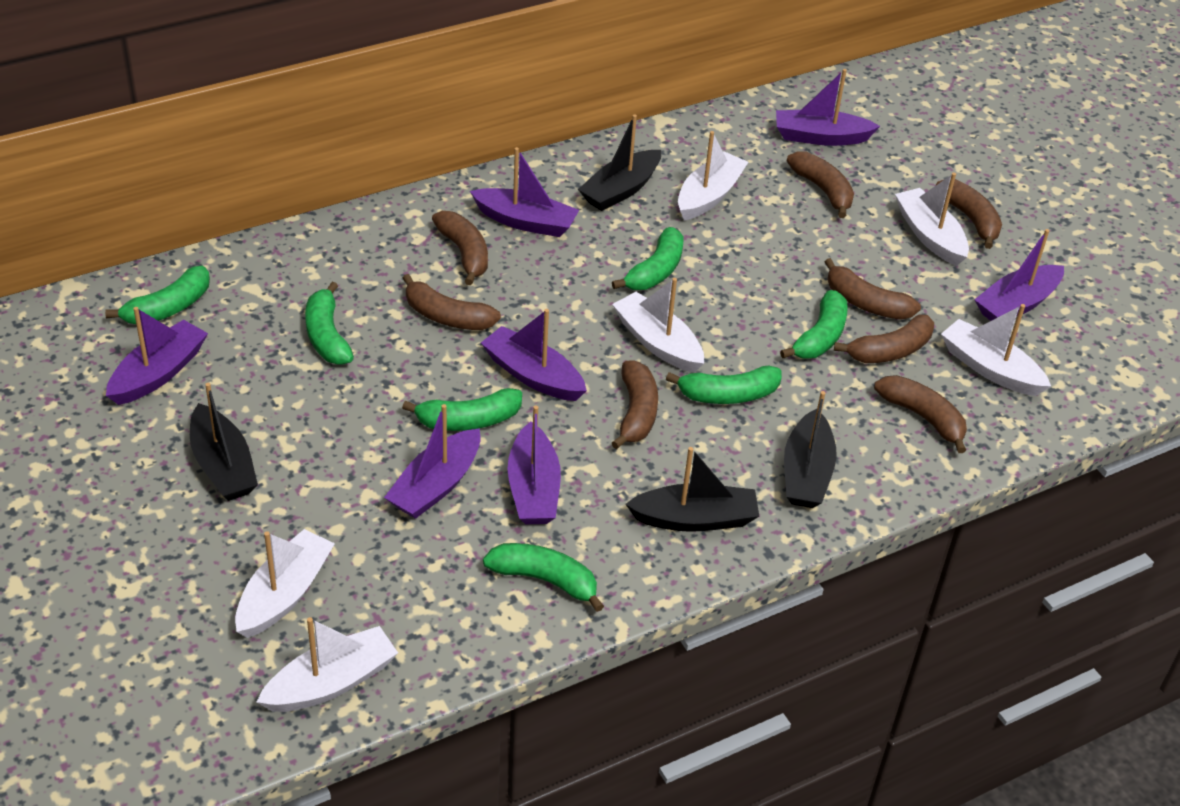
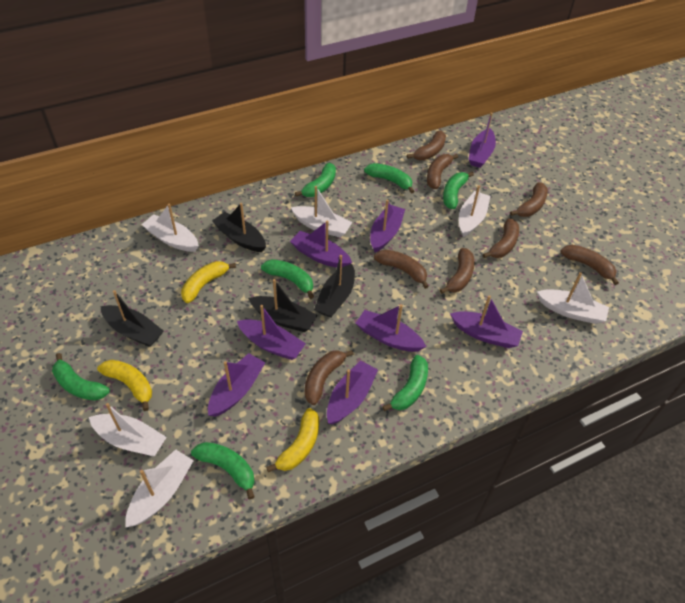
purple boat: 7 -> 8
yellow banana: 0 -> 3

